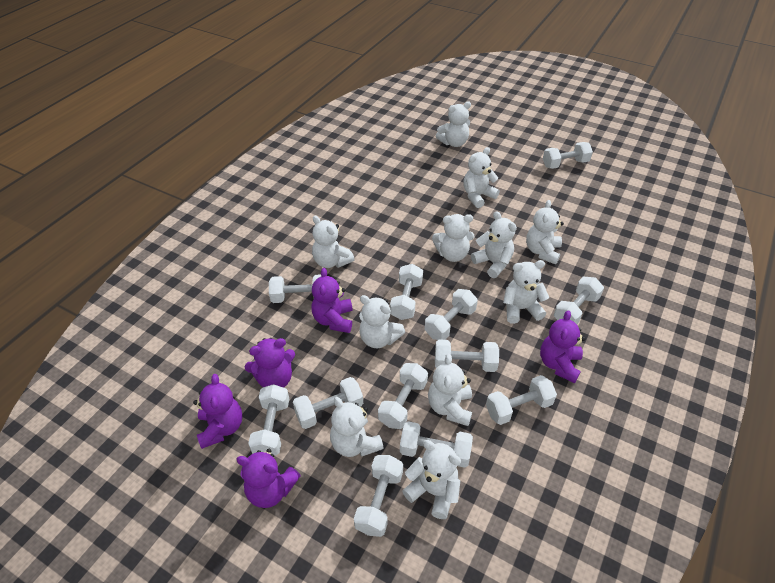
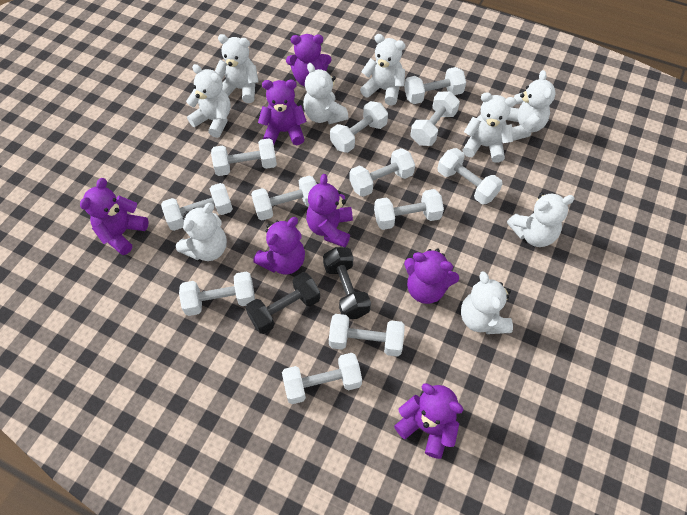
black dumbbell: 0 -> 2
purple teddy bear: 5 -> 7
white teddy bear: 11 -> 9

